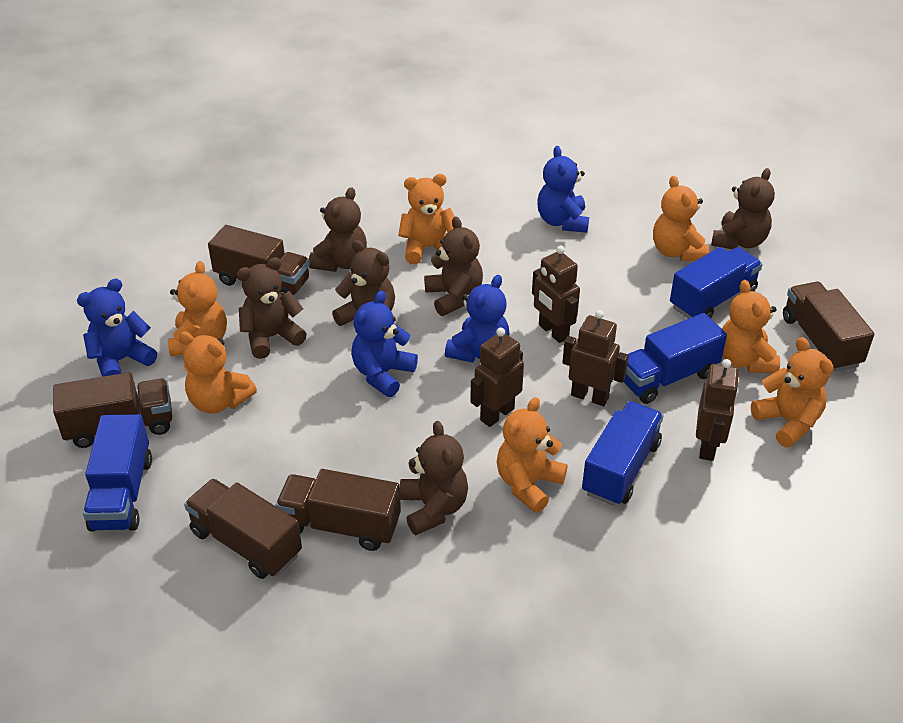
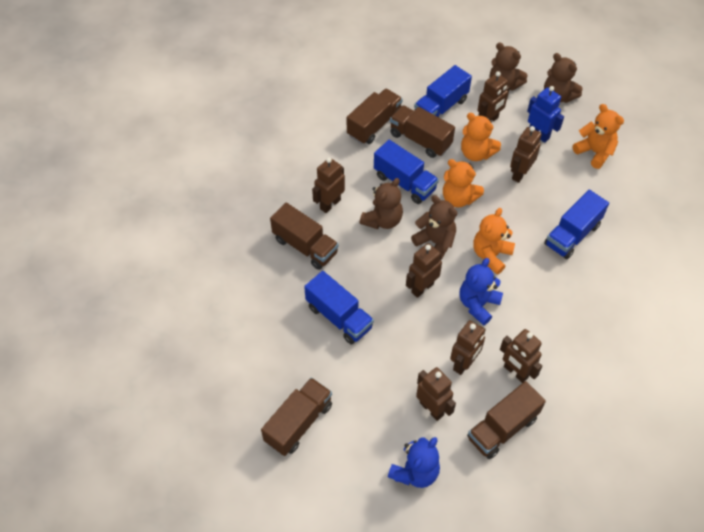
blue robot: 0 -> 1
blue teddy bear: 4 -> 2
brown robot: 4 -> 7
brown teddy bear: 6 -> 4
orange teddy bear: 7 -> 4

